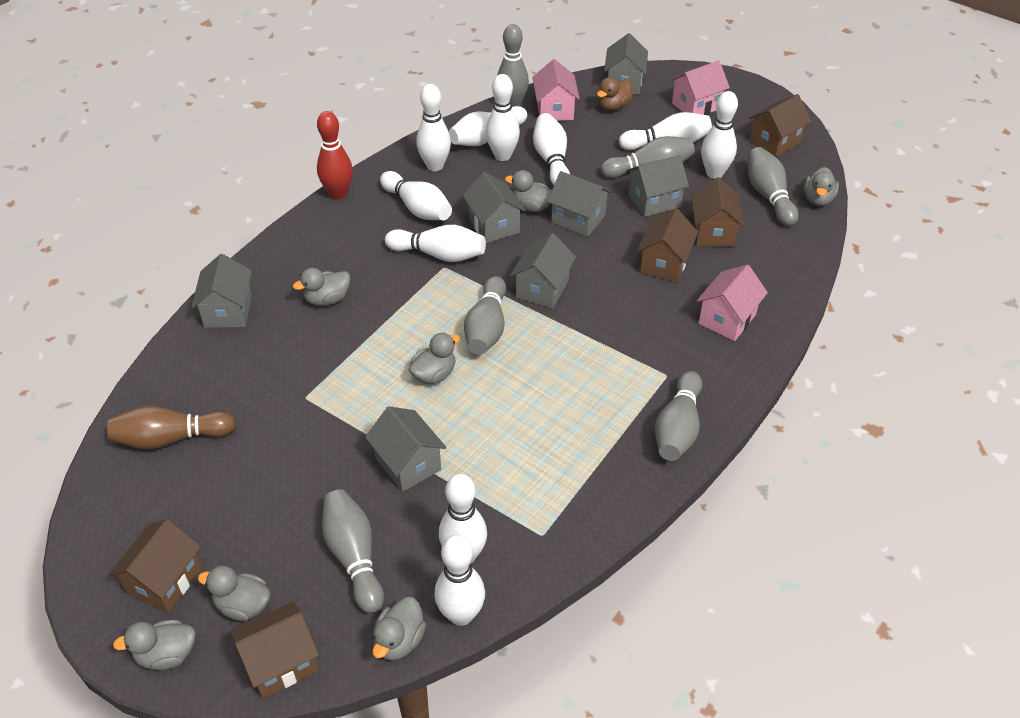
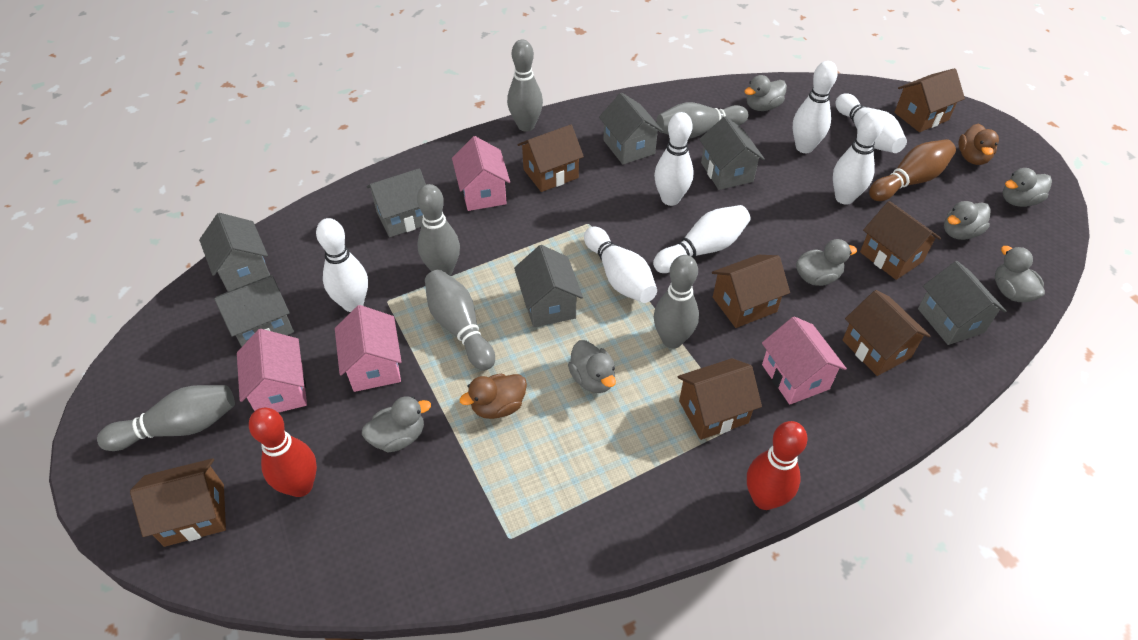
brown duck: 1 -> 2
brown house: 5 -> 7
pink house: 3 -> 4
red bowling pin: 1 -> 2
white bowling pin: 10 -> 7

